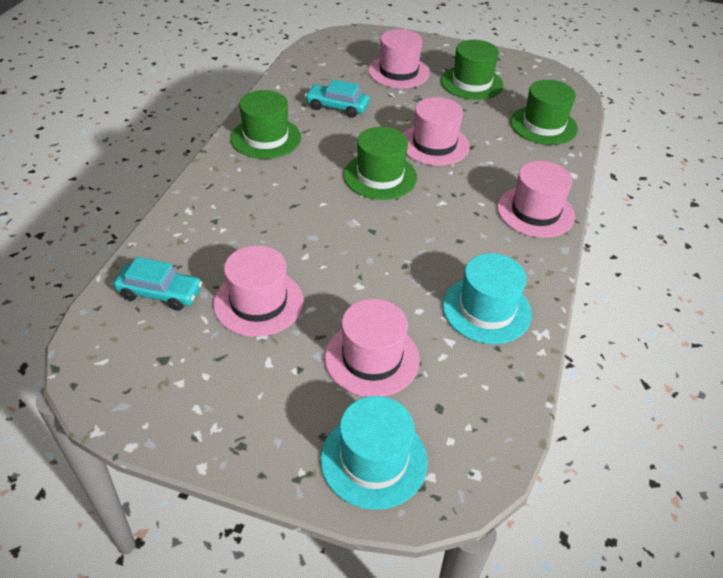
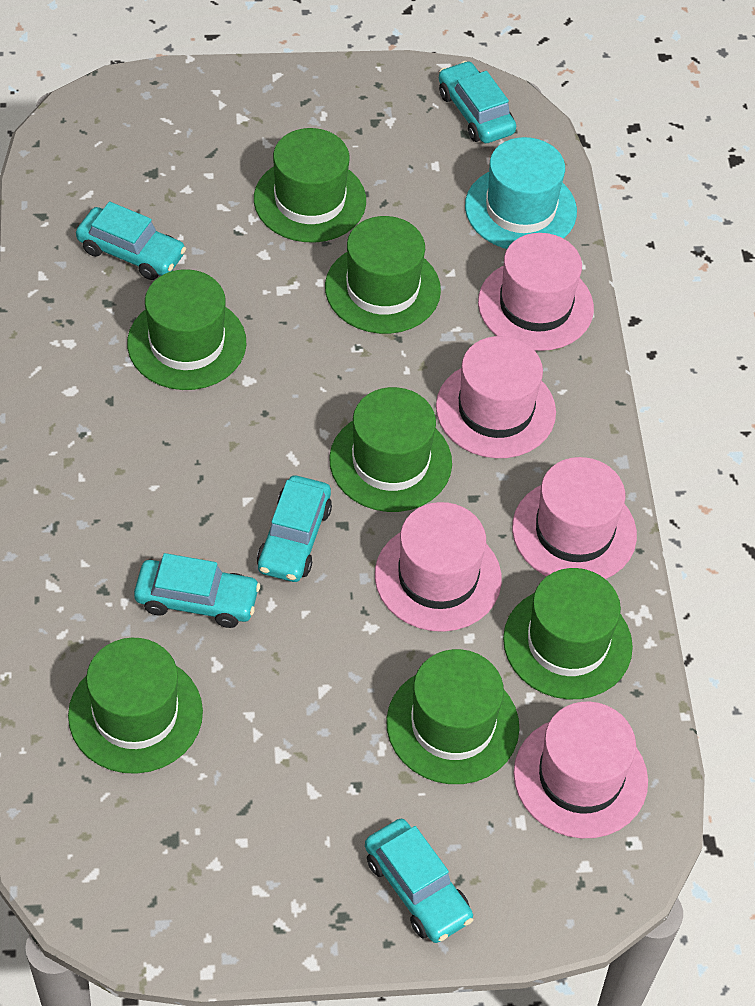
green hat: 4 -> 7
turquoise car: 2 -> 5
turquoise hat: 2 -> 1

